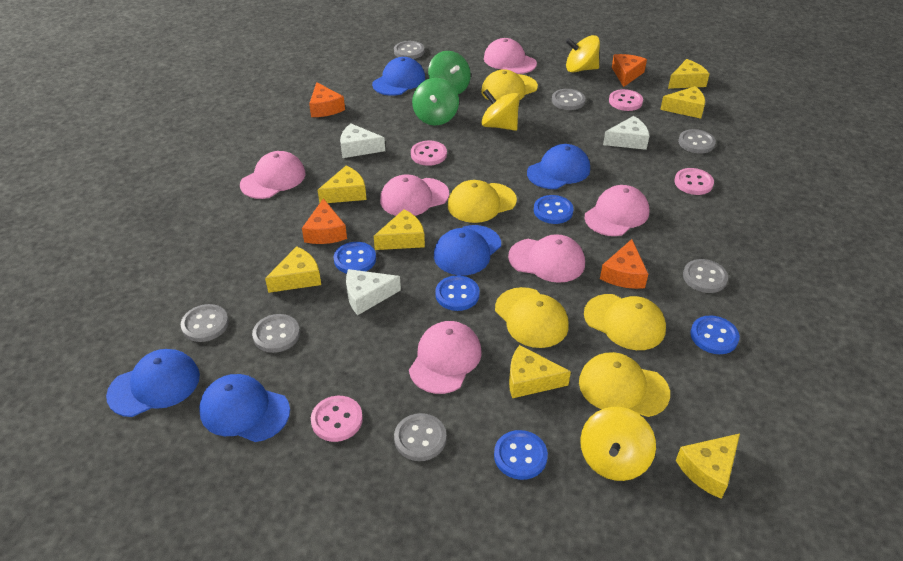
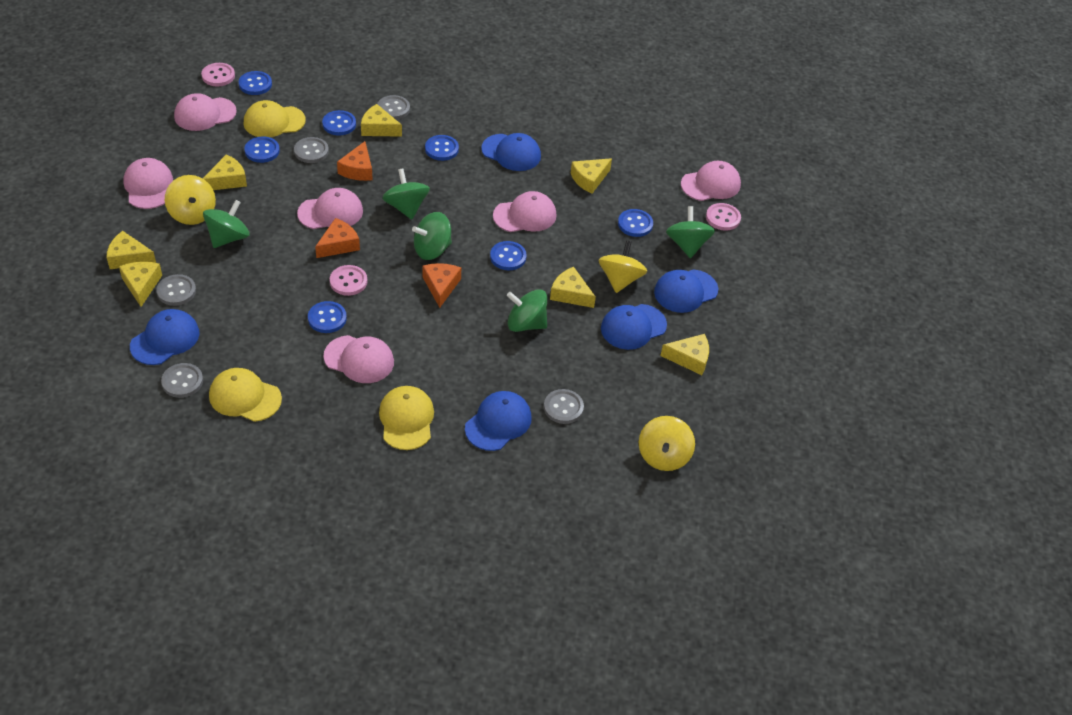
blue button: 5 -> 7
green spinning top: 2 -> 5
grey button: 7 -> 5
orange cheese: 4 -> 3
pink button: 4 -> 3
white cheese: 3 -> 0
yellow cap: 5 -> 3

